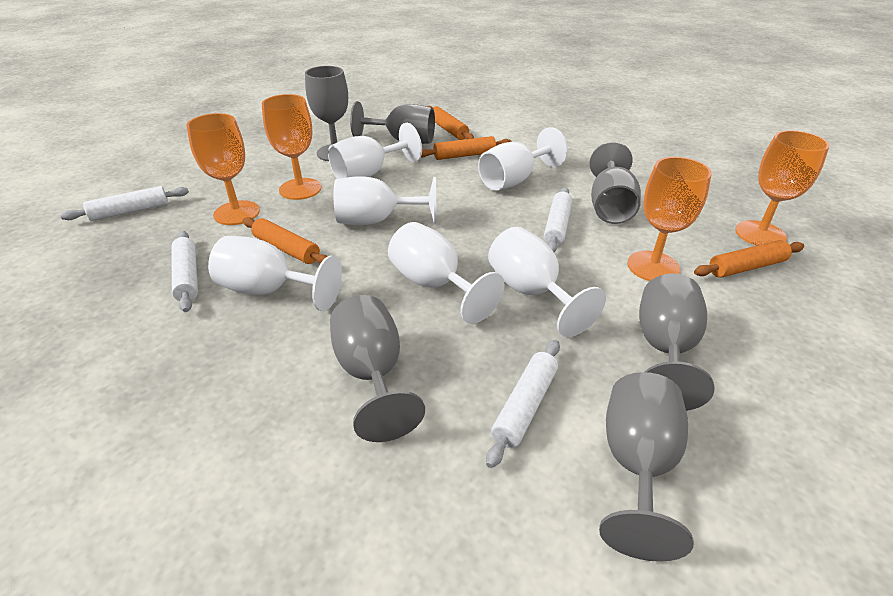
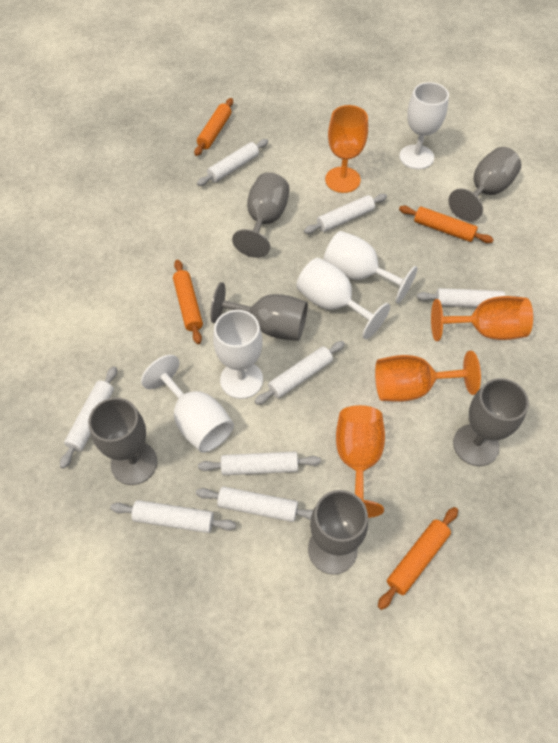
white goblet: 6 -> 5
white rolling pin: 4 -> 8

